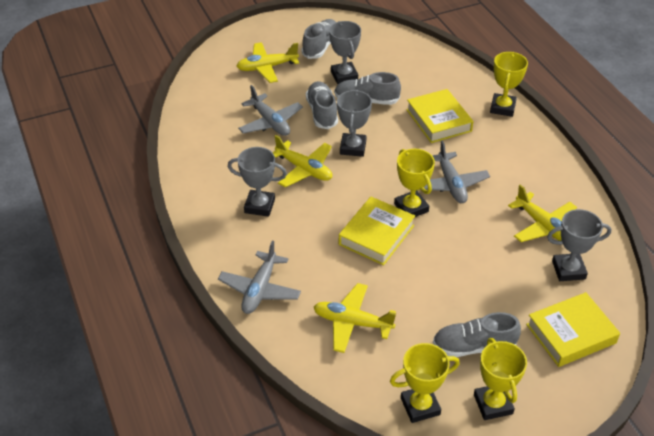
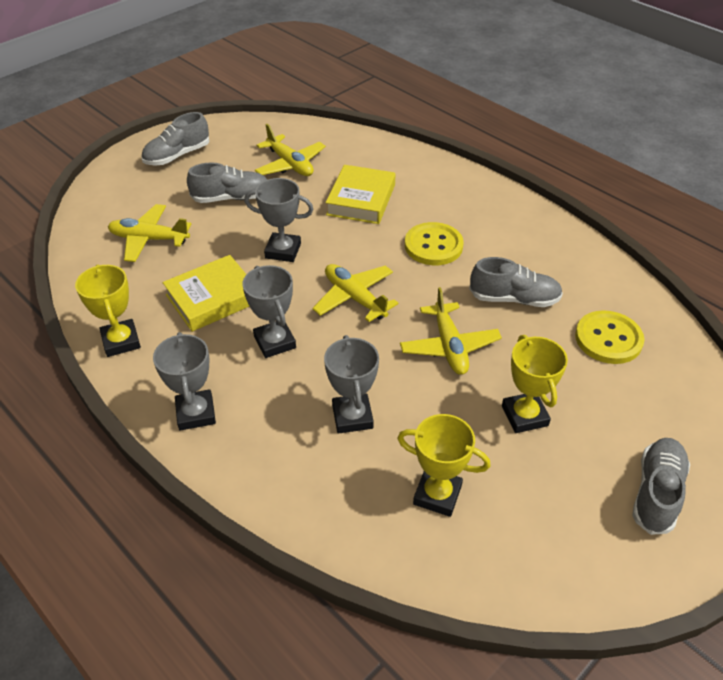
grey plane: 3 -> 0
yellow book: 3 -> 2
yellow button: 0 -> 2
yellow trophy: 4 -> 3

